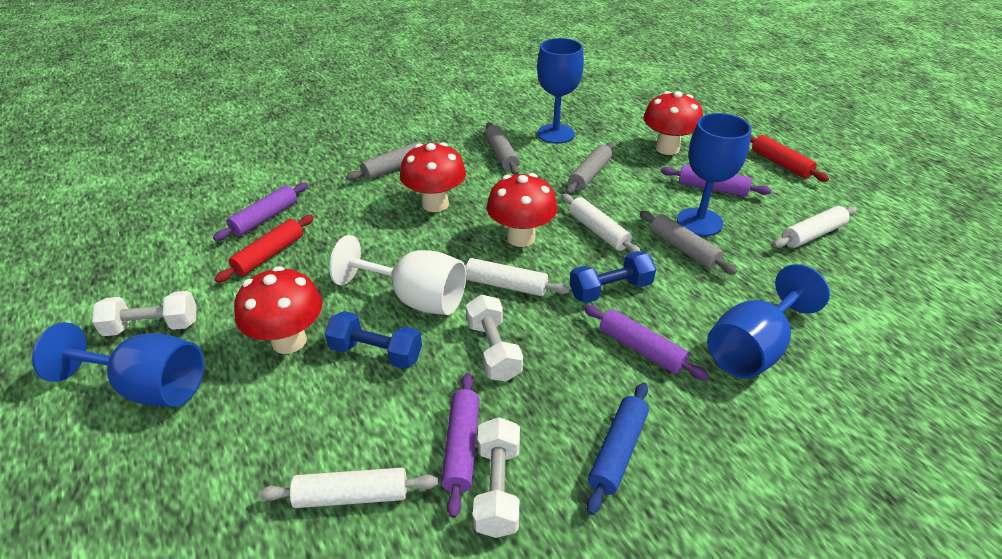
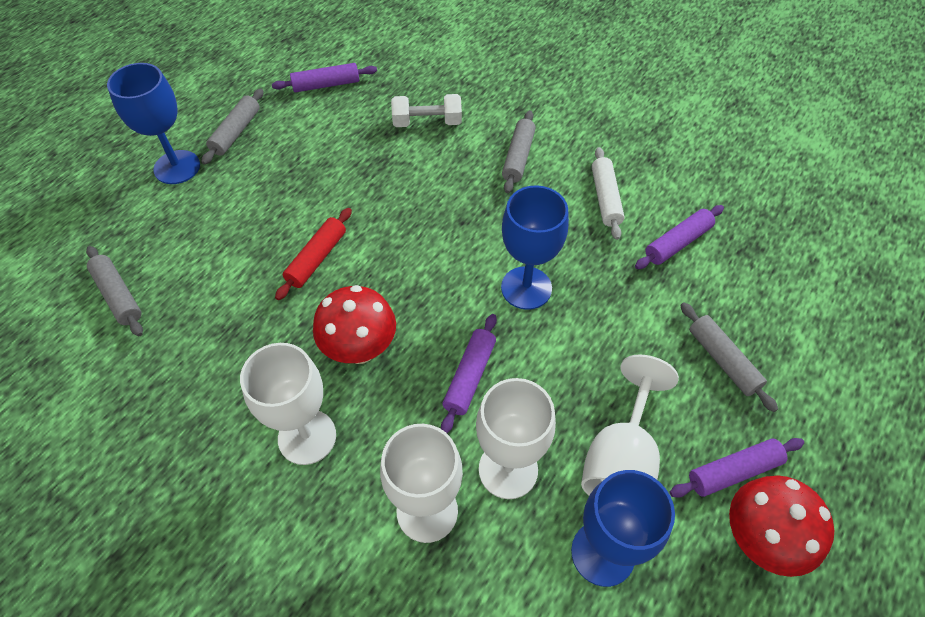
blue dumbbell: 2 -> 0
blue goblet: 4 -> 3
blue rolling pin: 1 -> 0
red mushroom: 4 -> 2
red rolling pin: 2 -> 1
white dumbbell: 3 -> 1
white goblet: 1 -> 4
white rolling pin: 4 -> 1

